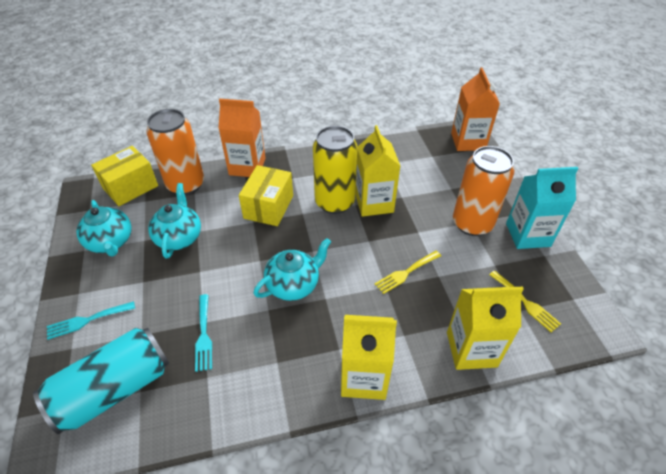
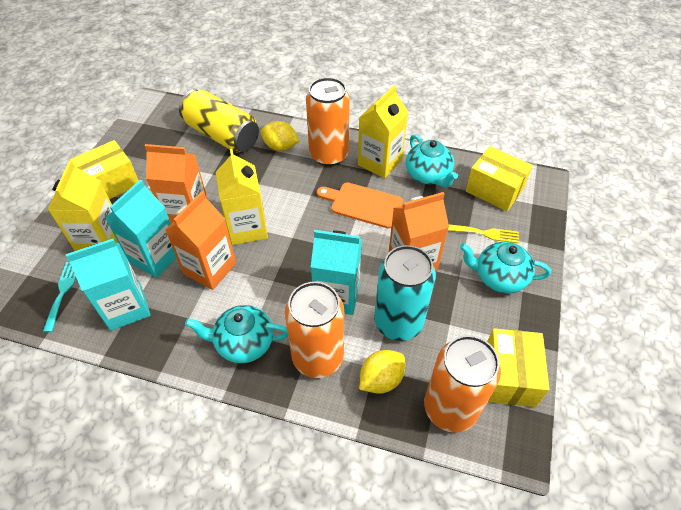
orange can: 2 -> 3
orange carton: 2 -> 3
orange cutting board: 0 -> 1
turquoise carton: 1 -> 3
turquoise fork: 2 -> 1
yellow box: 2 -> 3
yellow fork: 2 -> 1
yellow lemon: 0 -> 2

